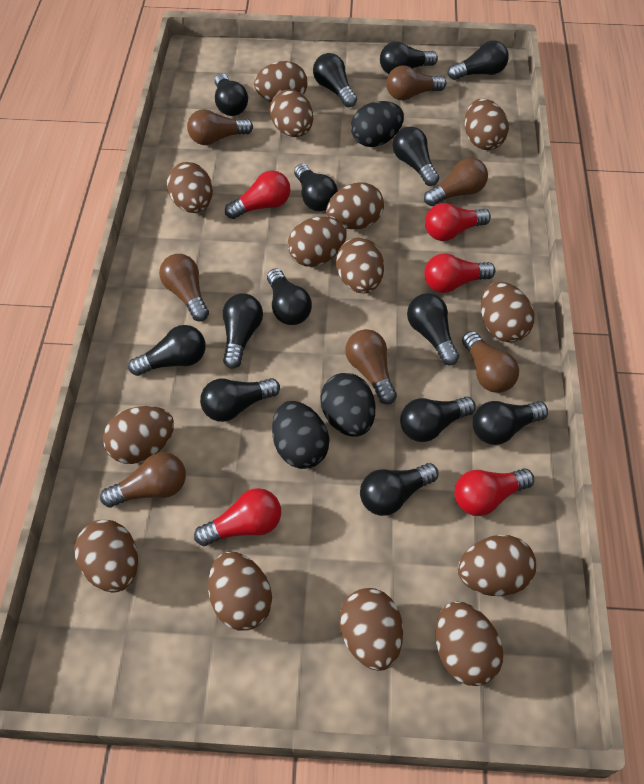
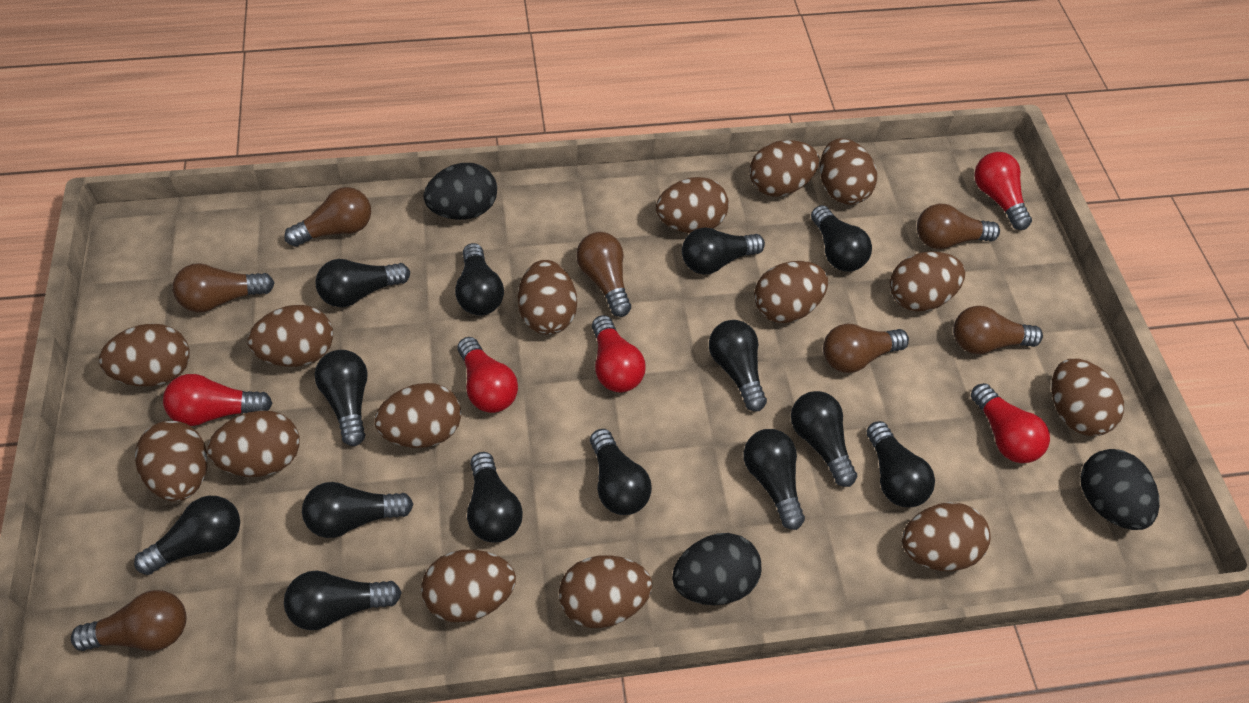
brown egg: 14 -> 15

